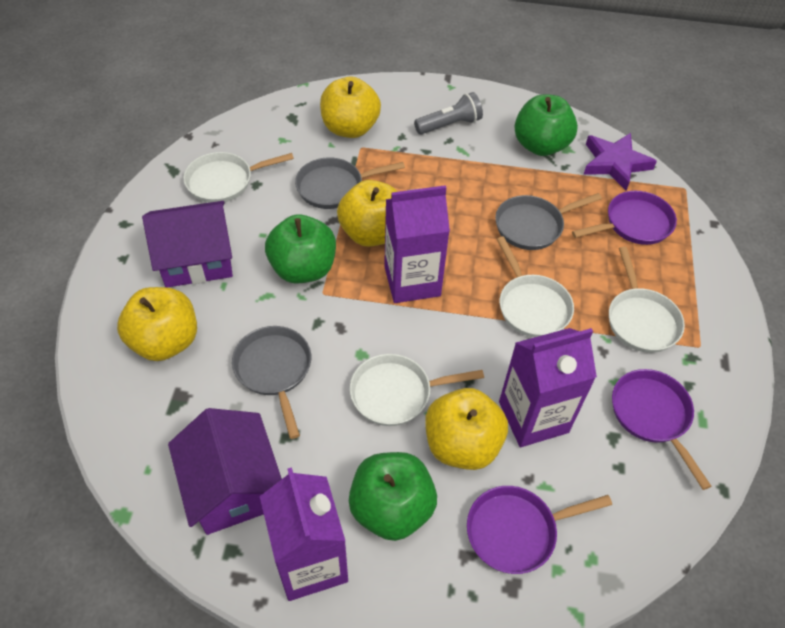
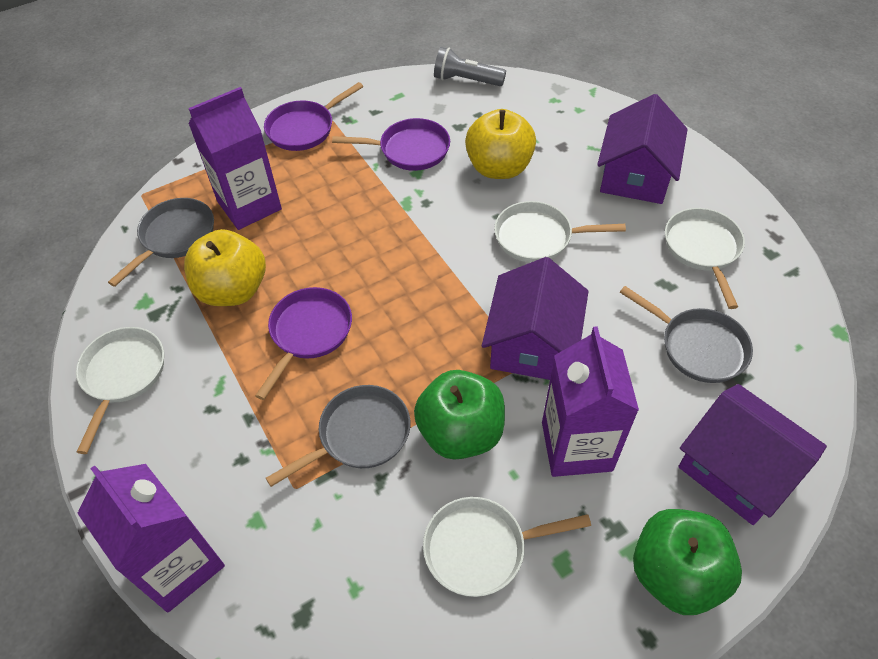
green apple: 3 -> 2
purple house: 2 -> 3
purple star: 1 -> 0
yellow apple: 4 -> 2

